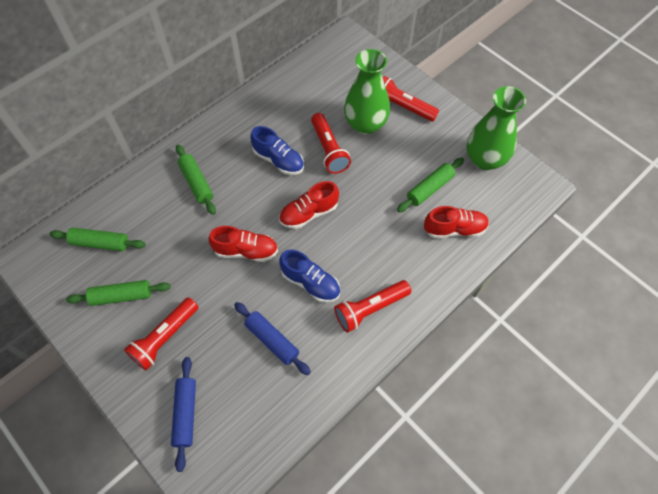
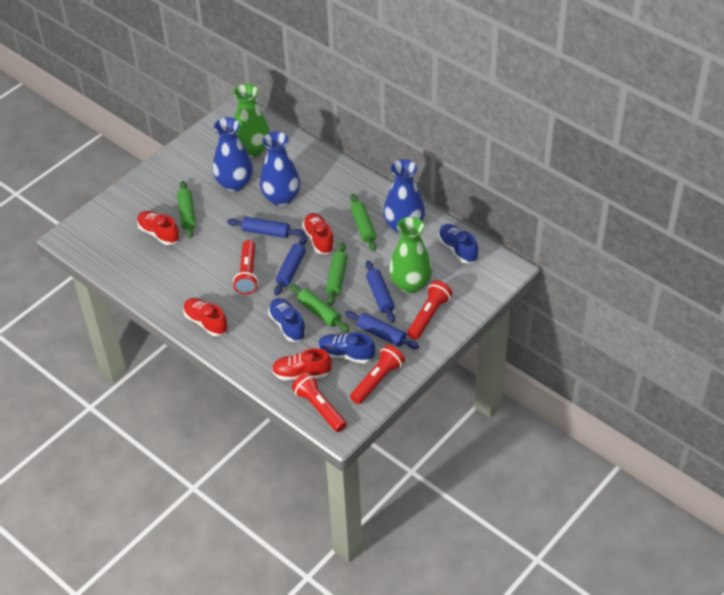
blue rolling pin: 2 -> 4
blue shoe: 2 -> 3
blue vase: 0 -> 3
red shoe: 3 -> 4

